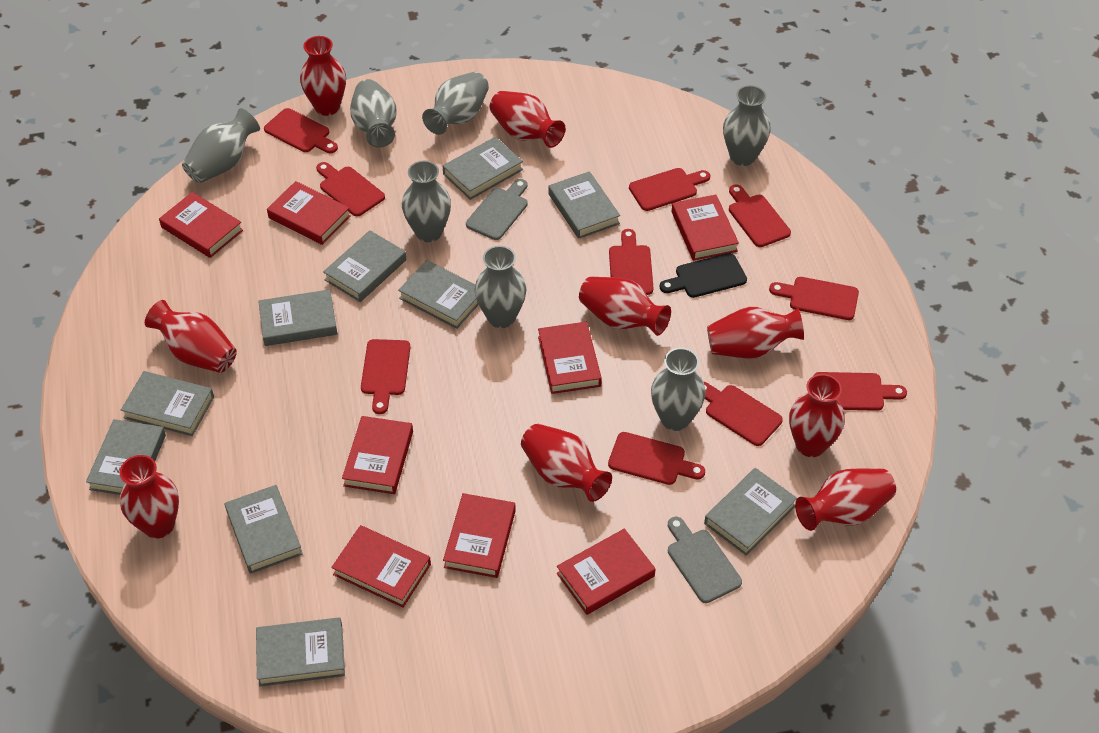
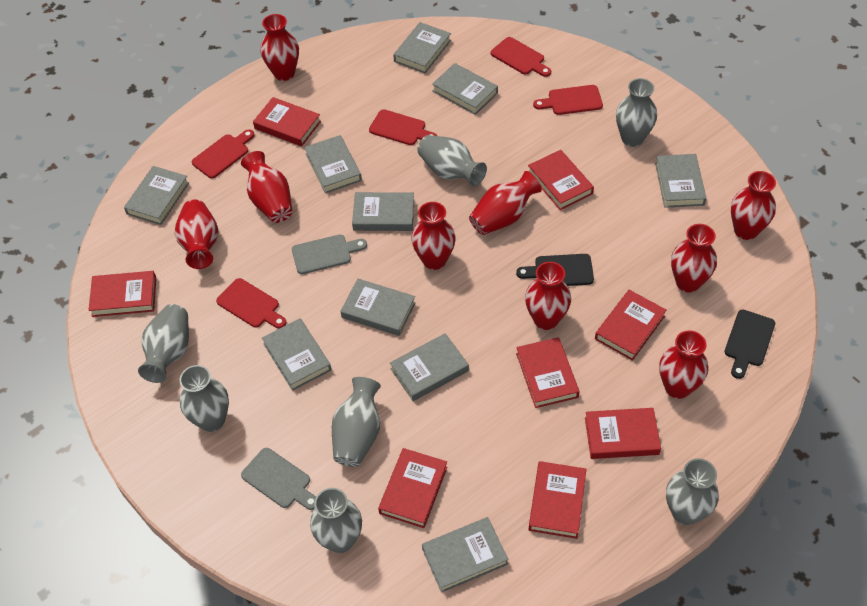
black cutting board: 1 -> 2
red cutting board: 10 -> 5

